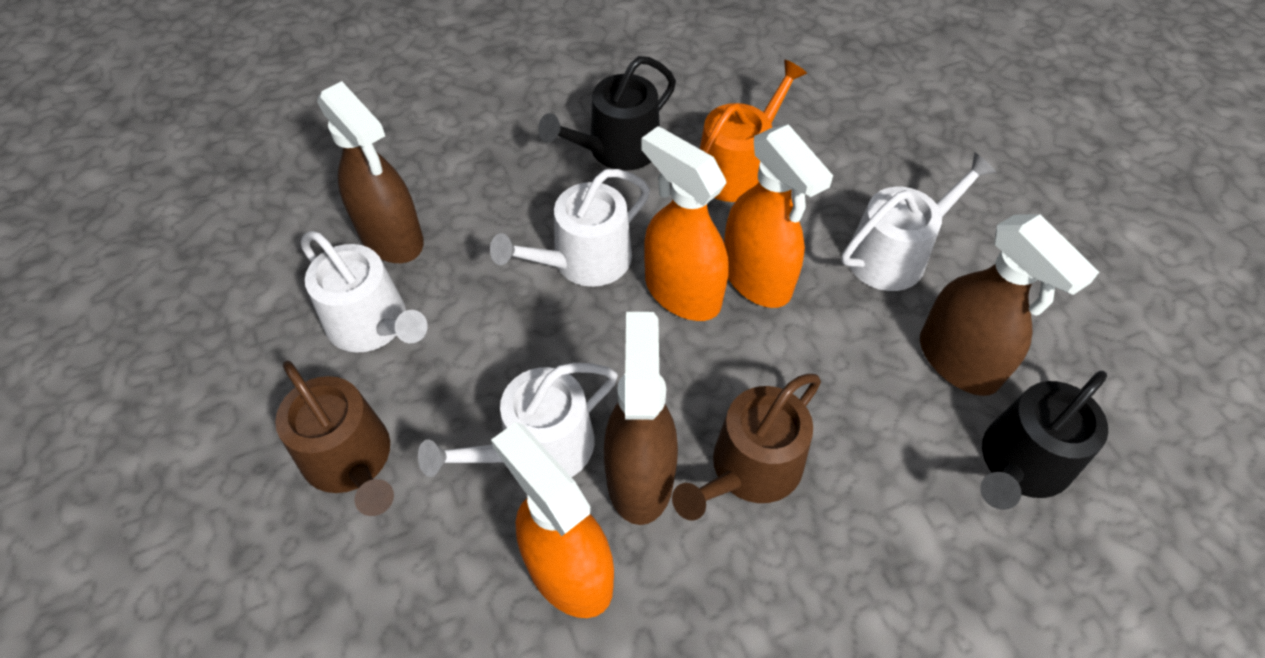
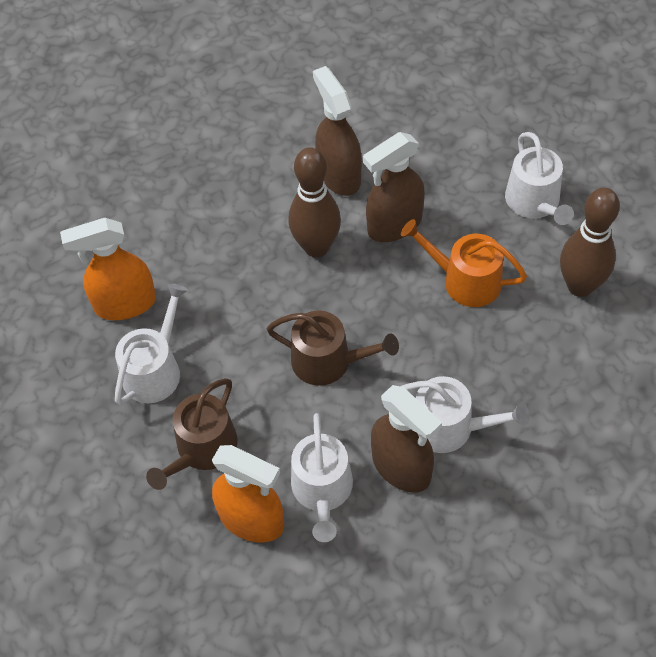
black watering can: 2 -> 0
brown bowling pin: 0 -> 2
orange spray bottle: 3 -> 2

